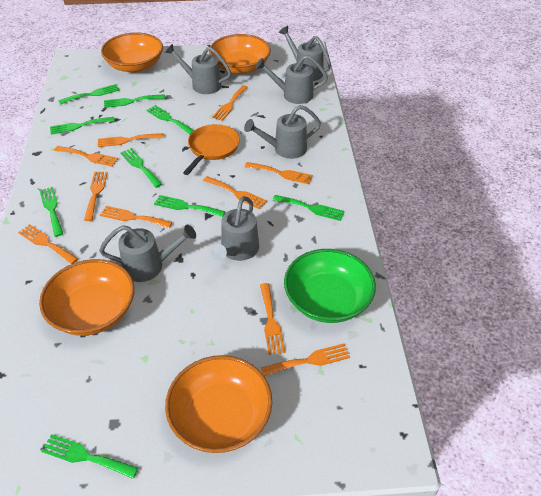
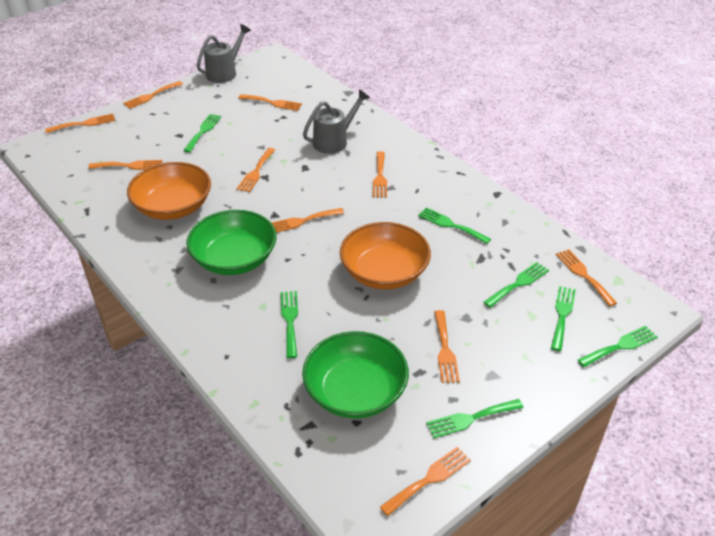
green bowl: 1 -> 2
green fork: 9 -> 7
grey watering can: 6 -> 2
orange bowl: 4 -> 2
orange pan: 1 -> 0

